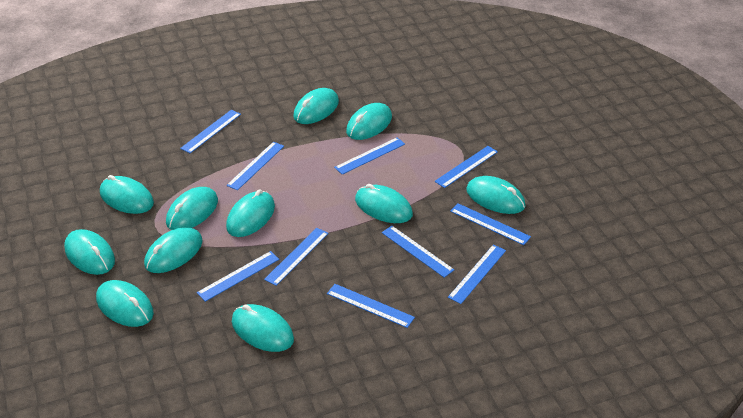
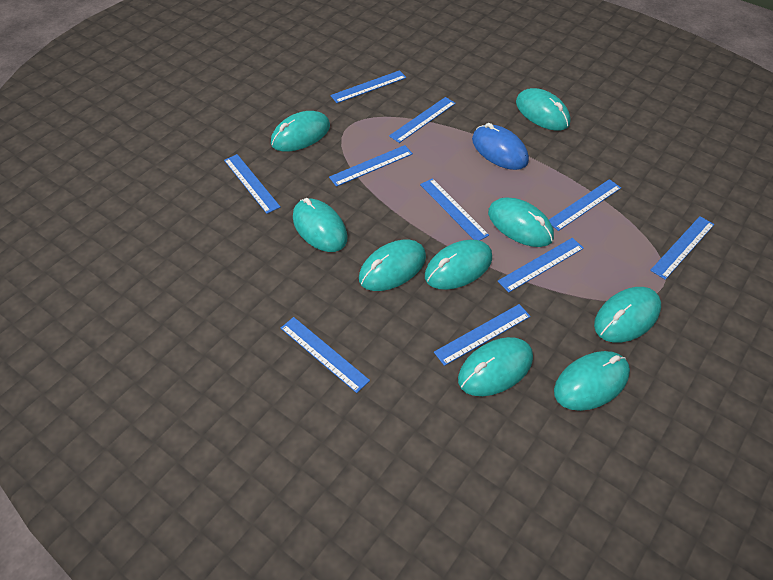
blue mouse: 0 -> 1
turquoise mouse: 11 -> 9

